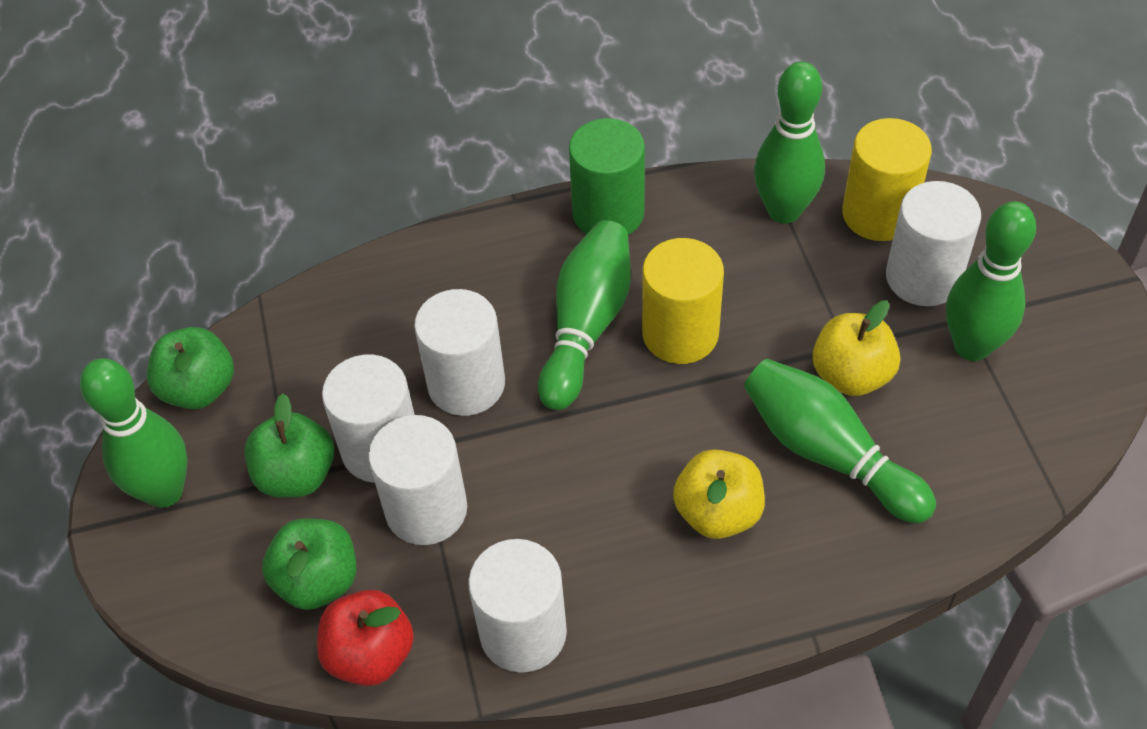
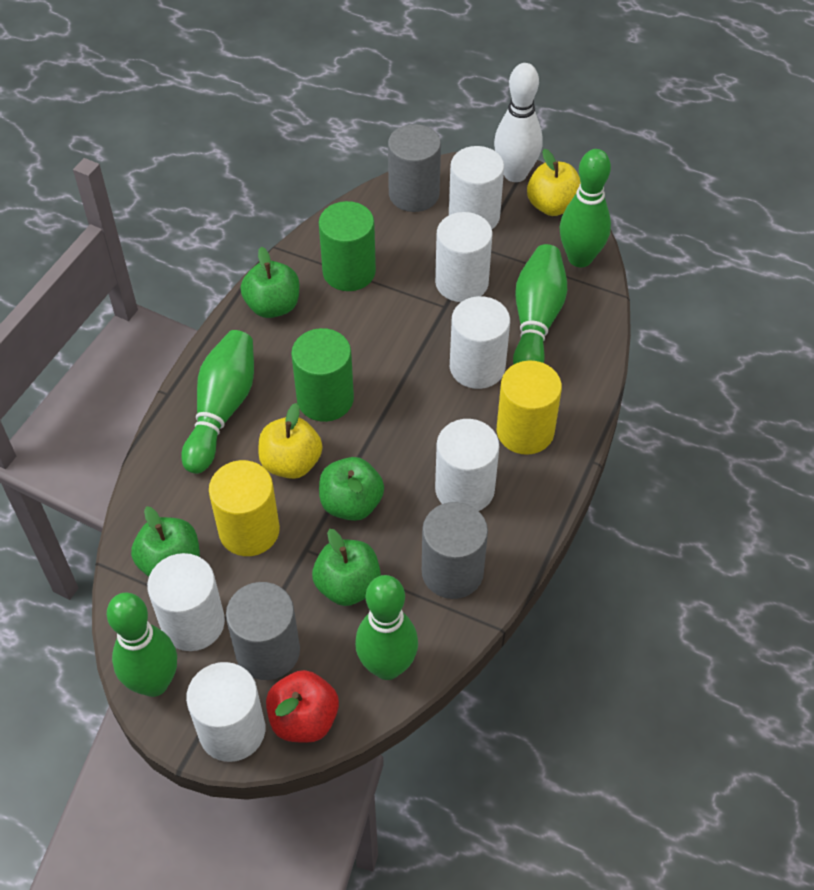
green apple: 3 -> 4
green cylinder: 1 -> 2
grey cylinder: 0 -> 3
white bowling pin: 0 -> 1
white cylinder: 5 -> 6

